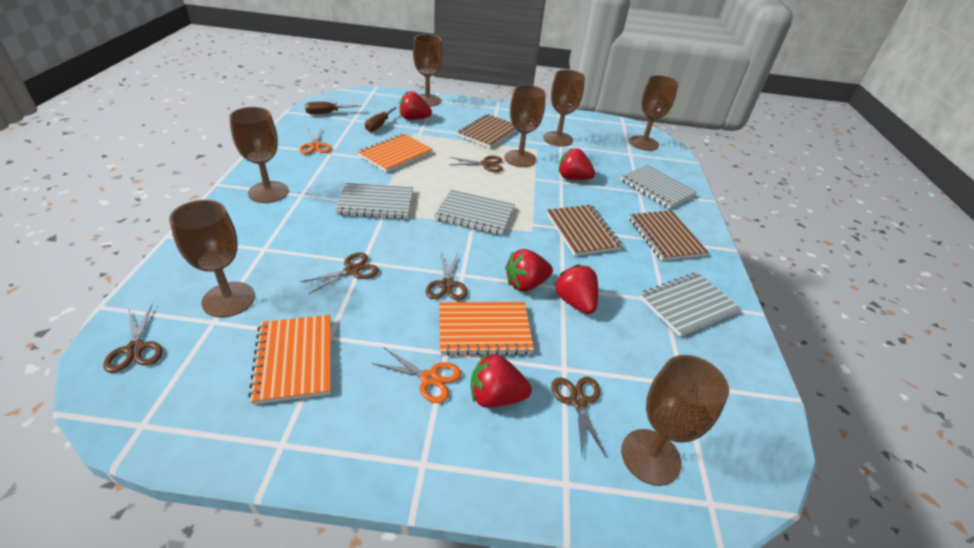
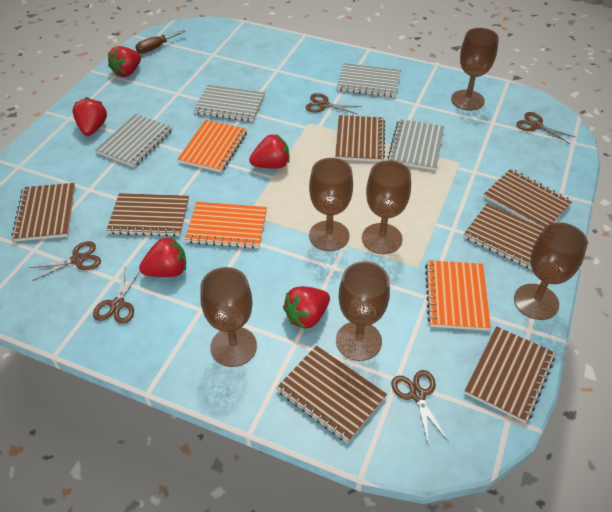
brown goblet: 7 -> 6
brown notebook: 3 -> 7
brown screwdriver: 2 -> 1
orange scissors: 2 -> 0

